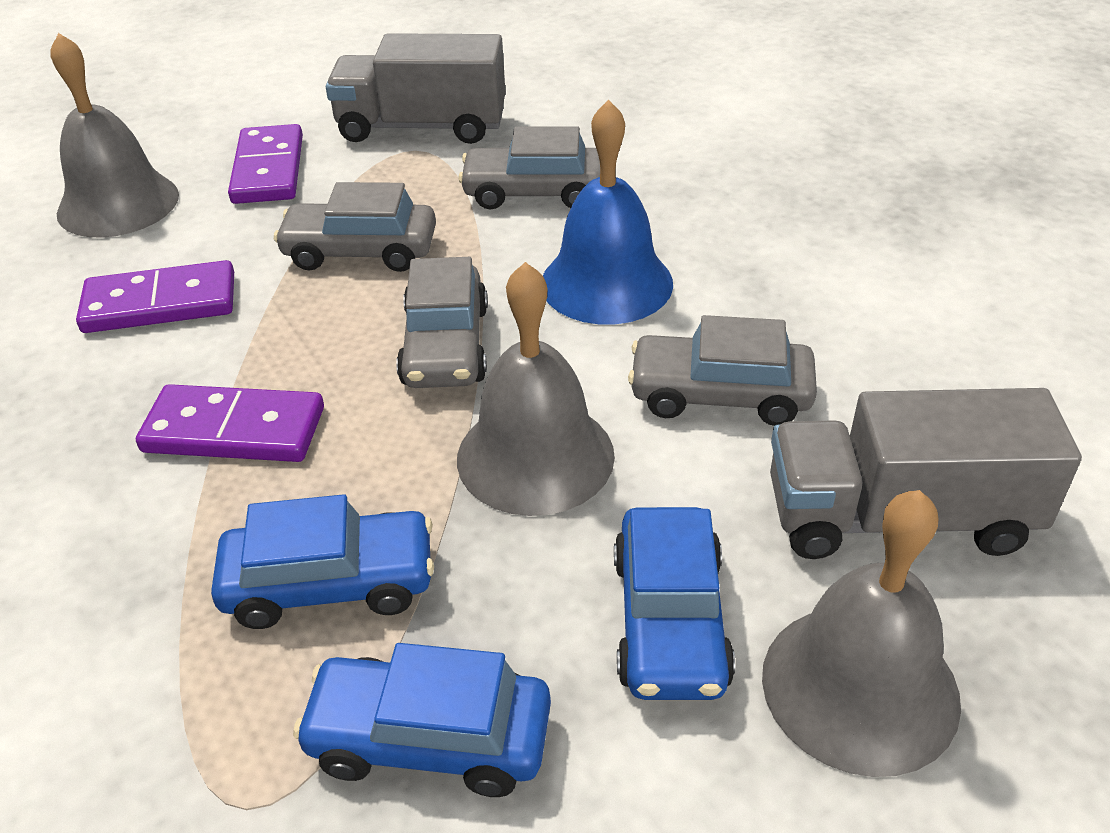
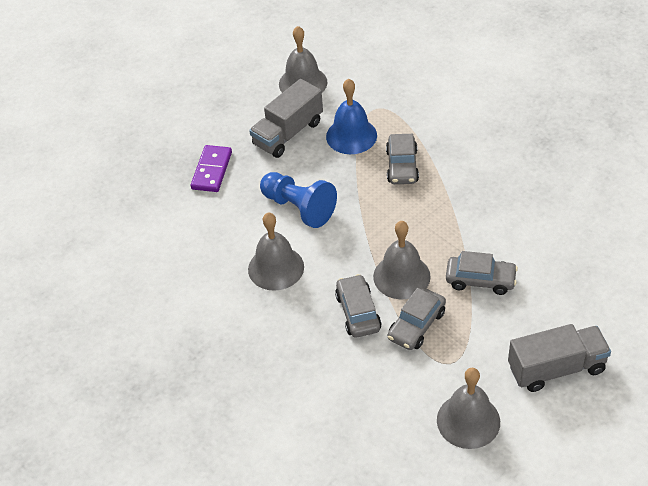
blue car: 3 -> 0
blue pawn: 0 -> 1
grey bell: 3 -> 4
purple domino: 3 -> 1

